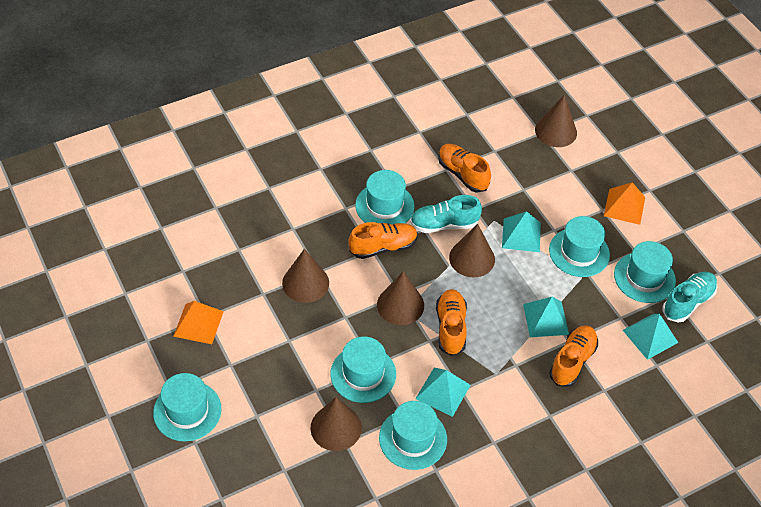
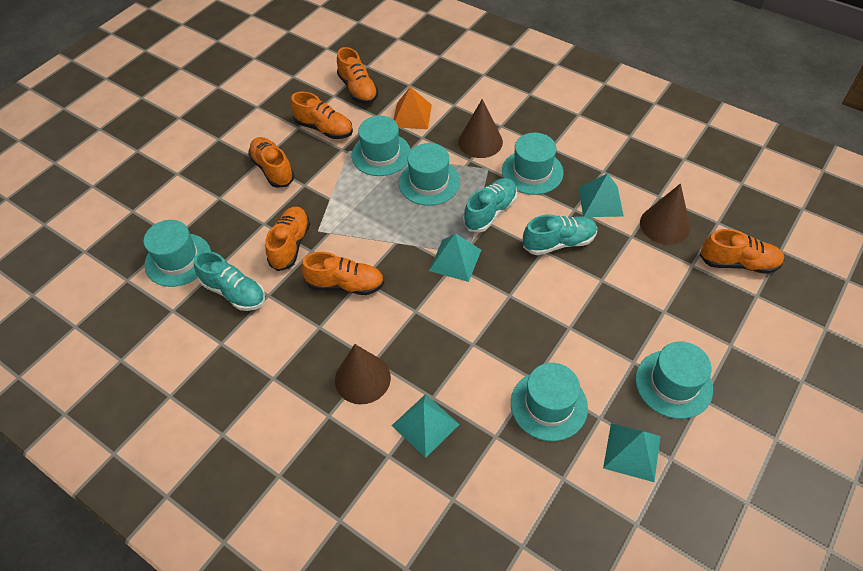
brown cone: 5 -> 3
orange pyramid: 2 -> 1
orange shoe: 4 -> 6
turquoise shoe: 2 -> 3

